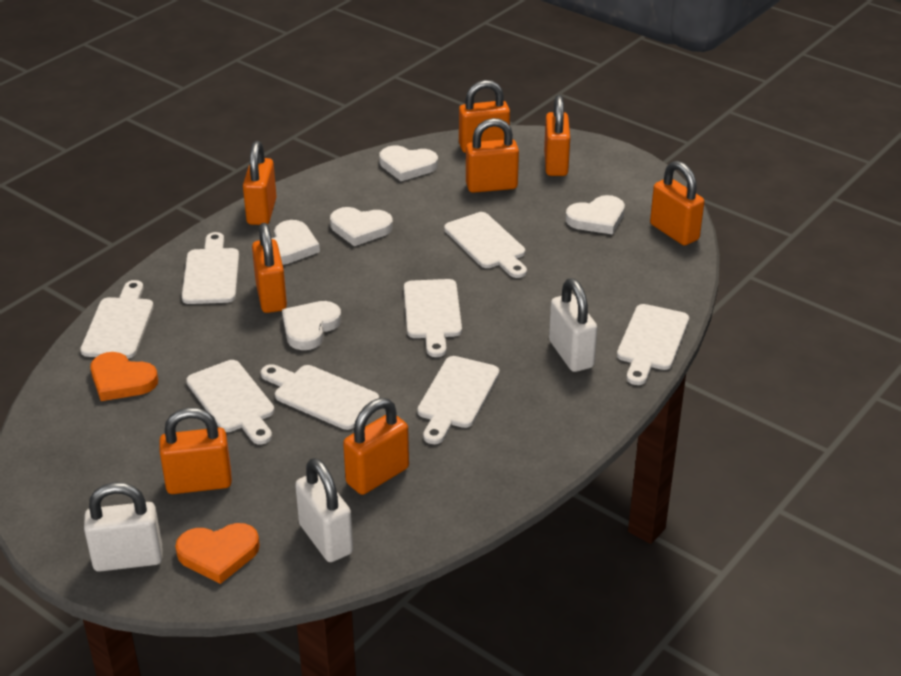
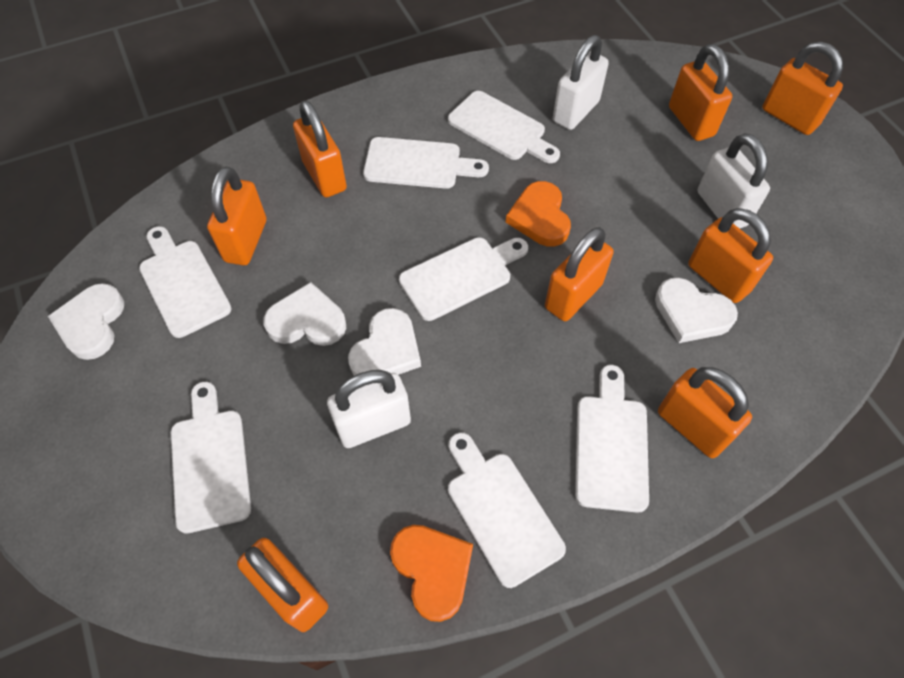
white cutting board: 8 -> 7
white heart: 5 -> 4

